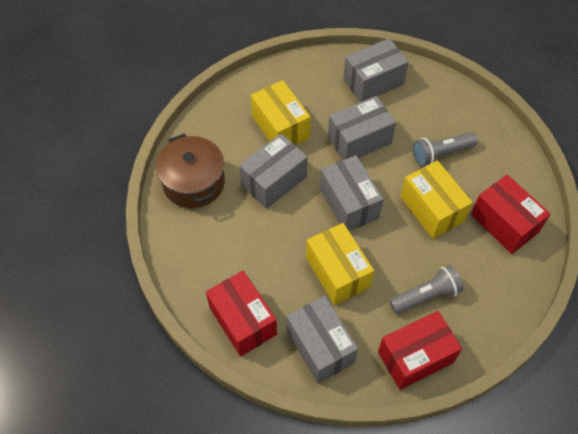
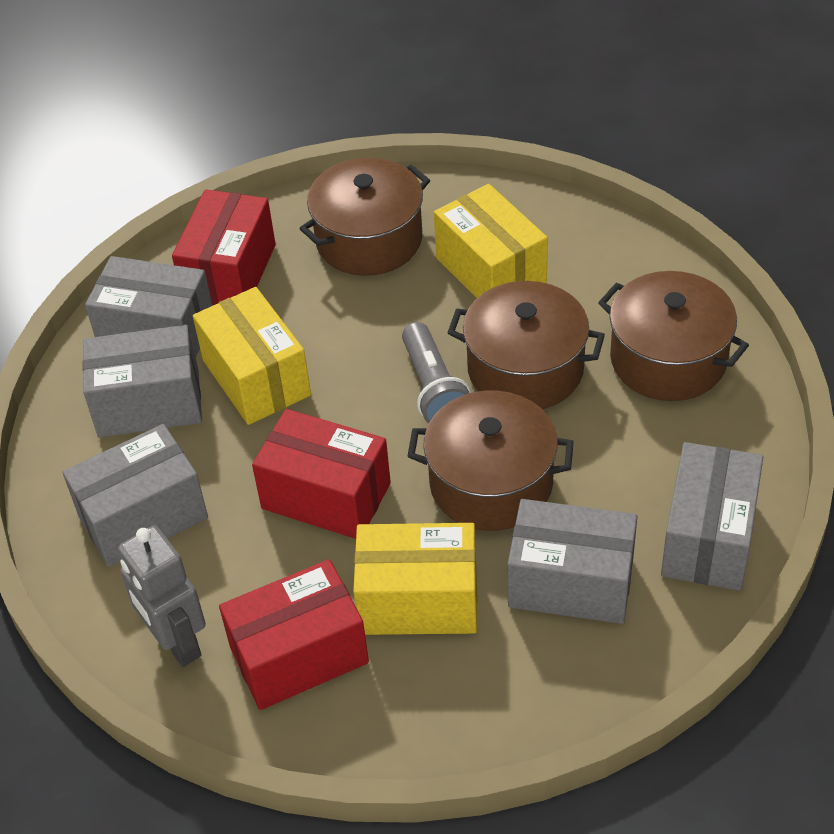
brown pot: 1 -> 4
grey flashlight: 2 -> 1
grey robot: 0 -> 1

